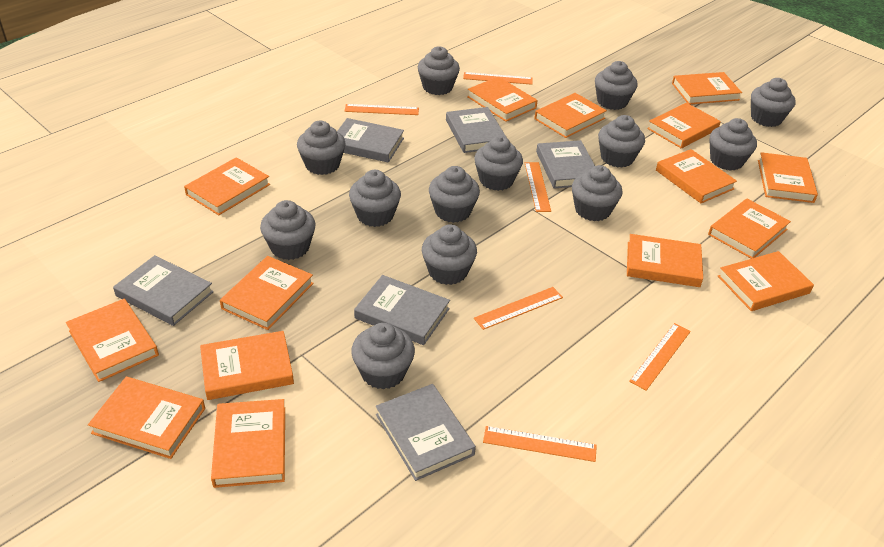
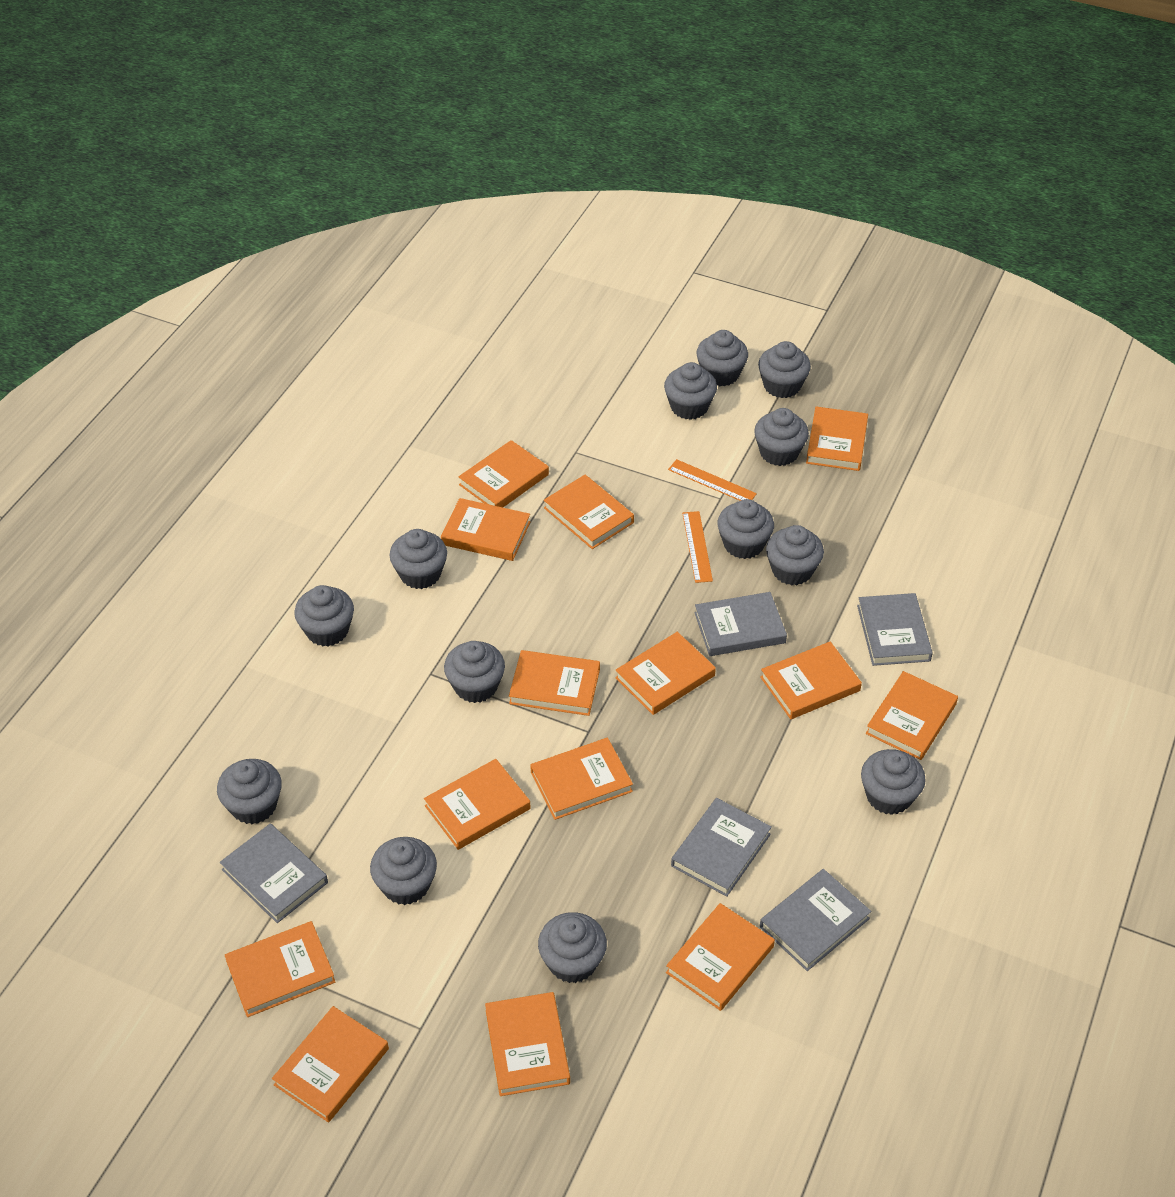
grey book: 6 -> 5
orange book: 15 -> 14
orange ruler: 6 -> 2

